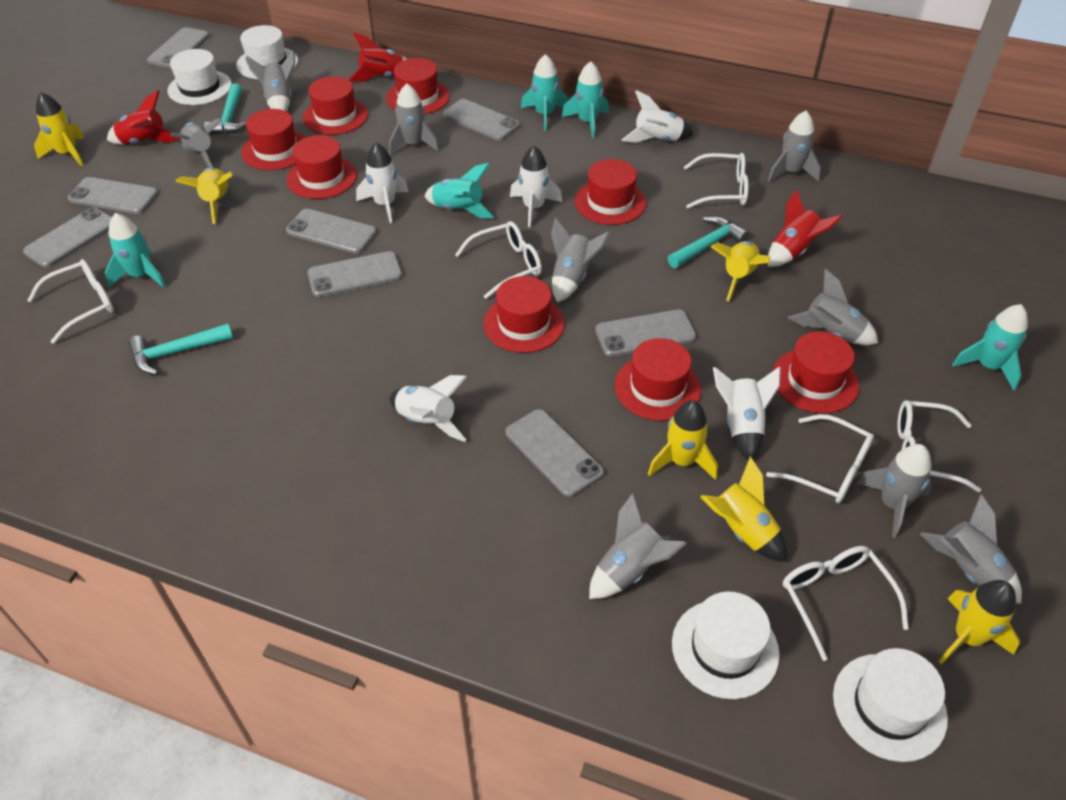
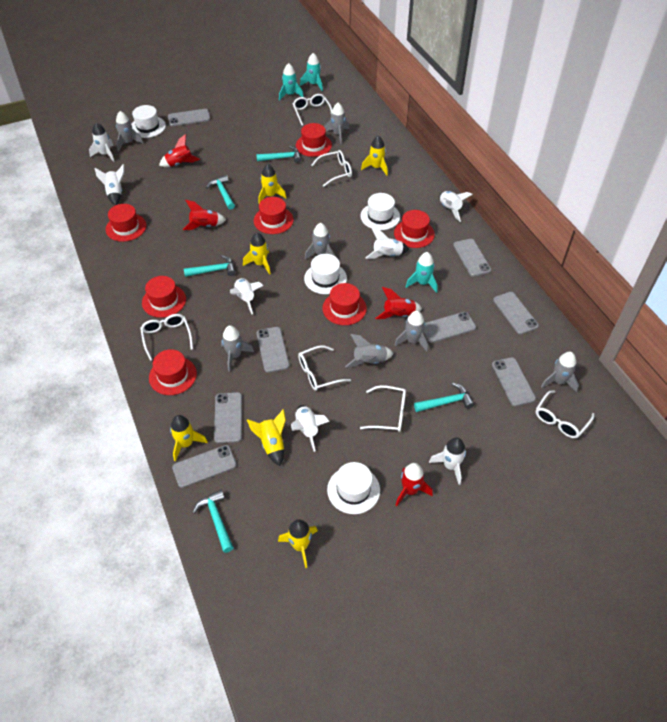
grey rocket: 9 -> 7
red hat: 8 -> 7
red rocket: 3 -> 4
turquoise hammer: 3 -> 5
turquoise rocket: 5 -> 3
white rocket: 5 -> 7

